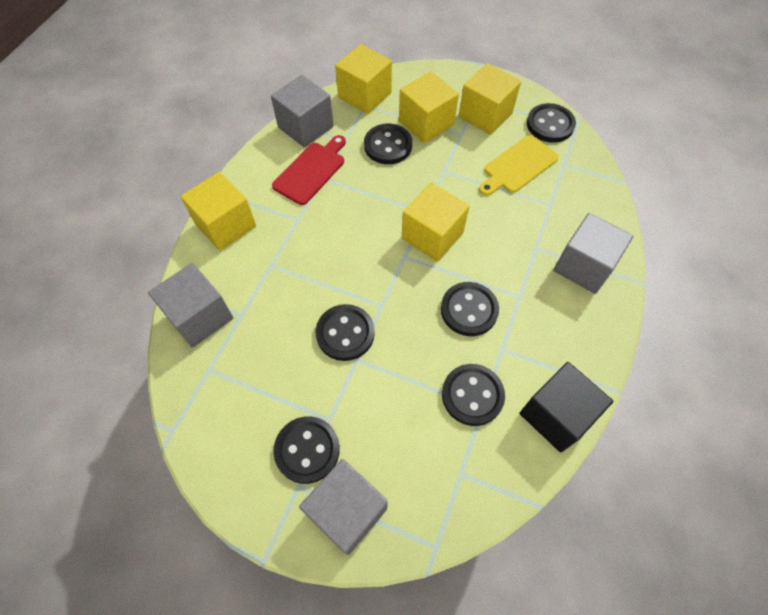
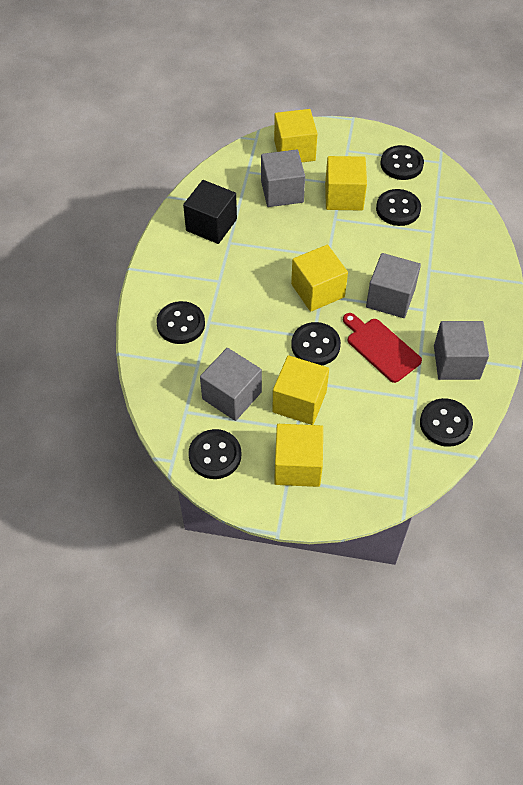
yellow cutting board: 1 -> 0

